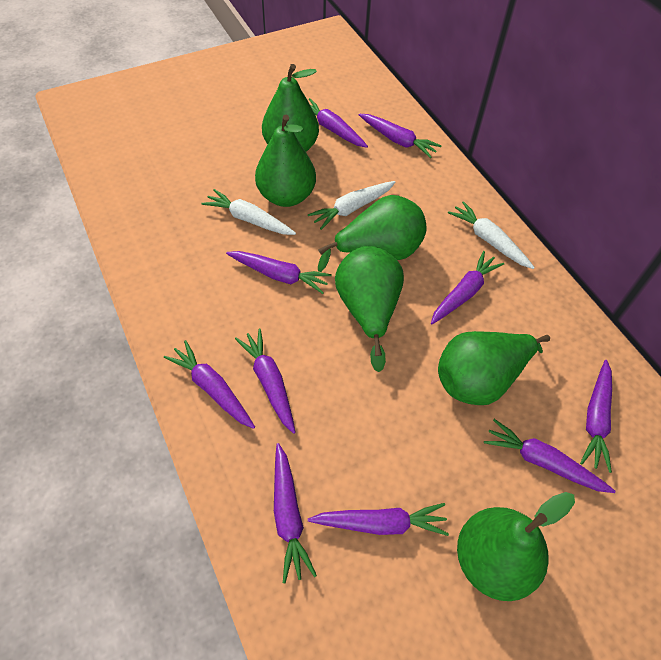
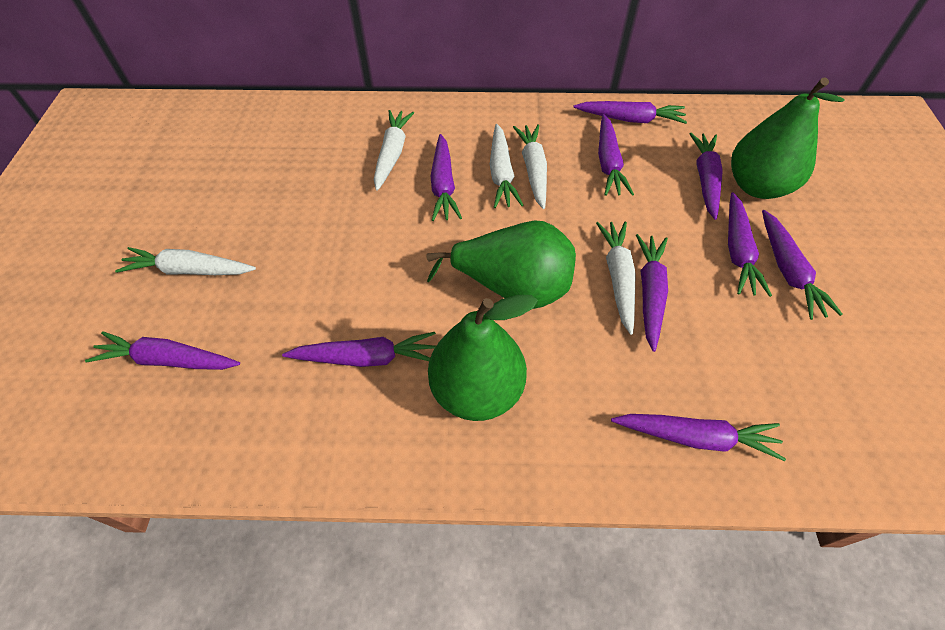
green pear: 6 -> 3
white carrot: 3 -> 5

